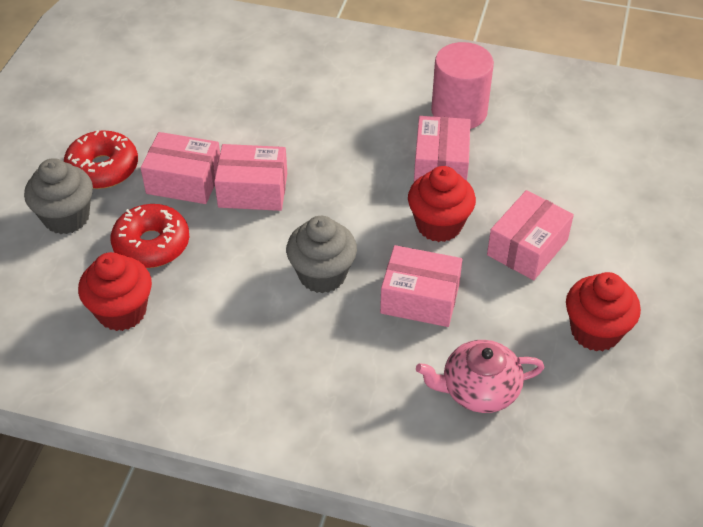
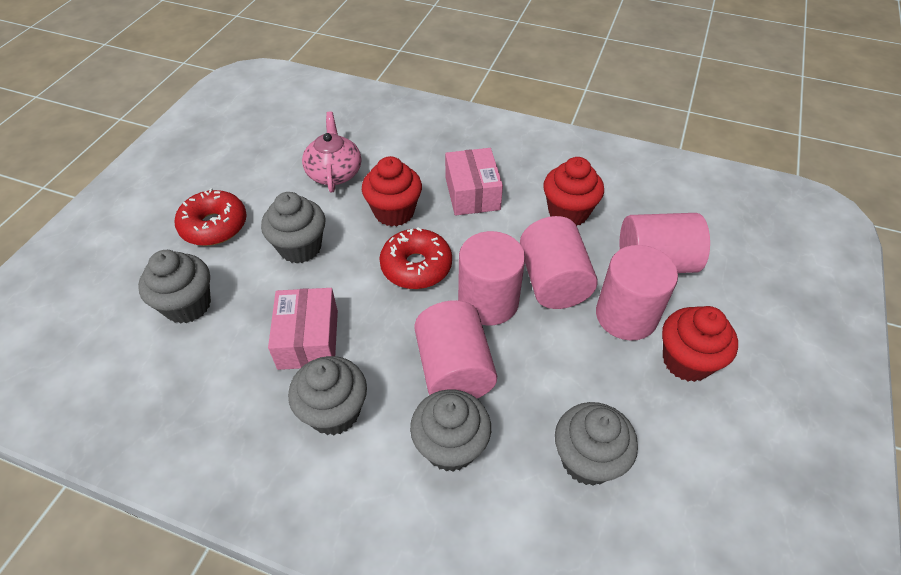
grey cupcake: 2 -> 5
pink box: 5 -> 2
pink cylinder: 1 -> 5

